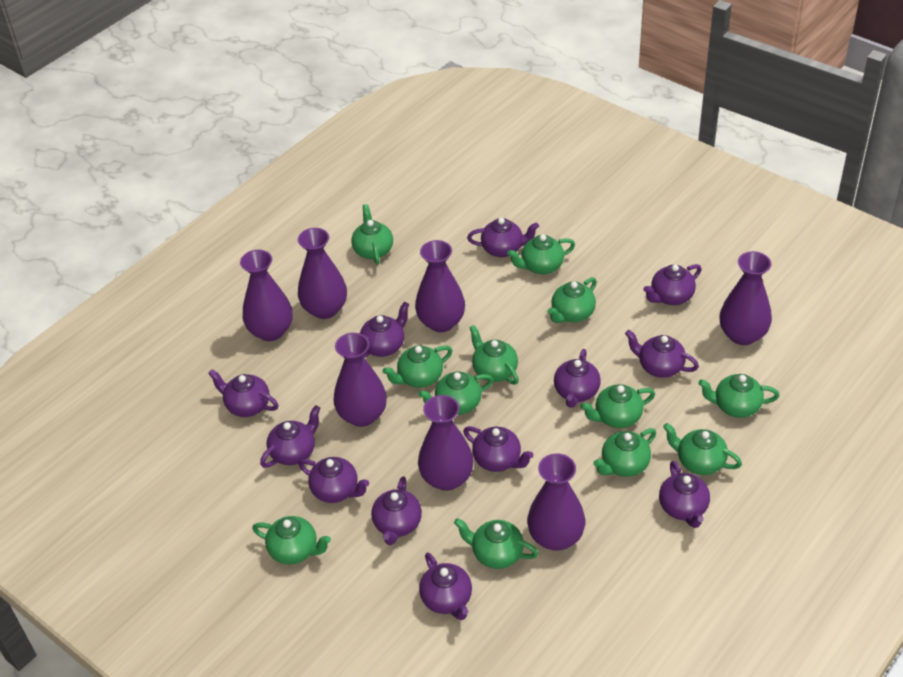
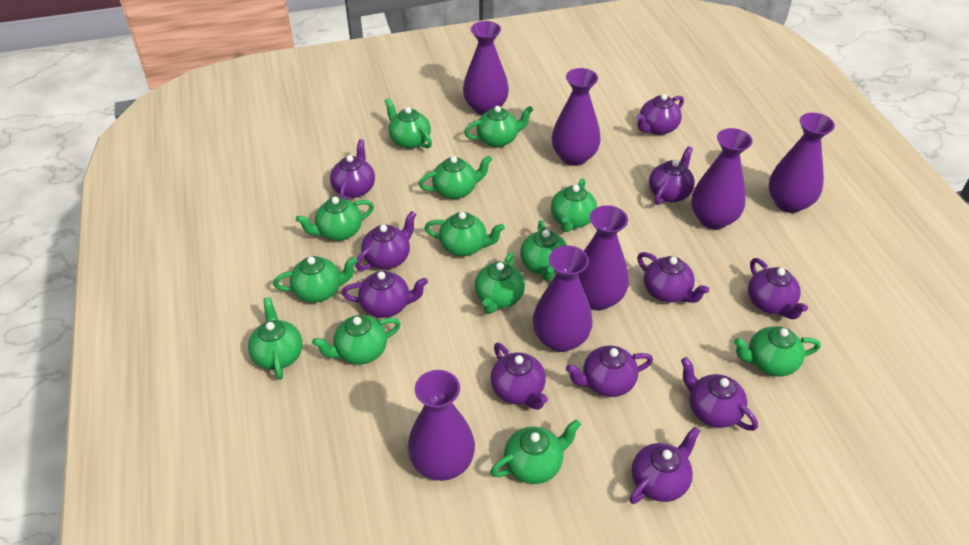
green teapot: 12 -> 13
purple teapot: 12 -> 11

